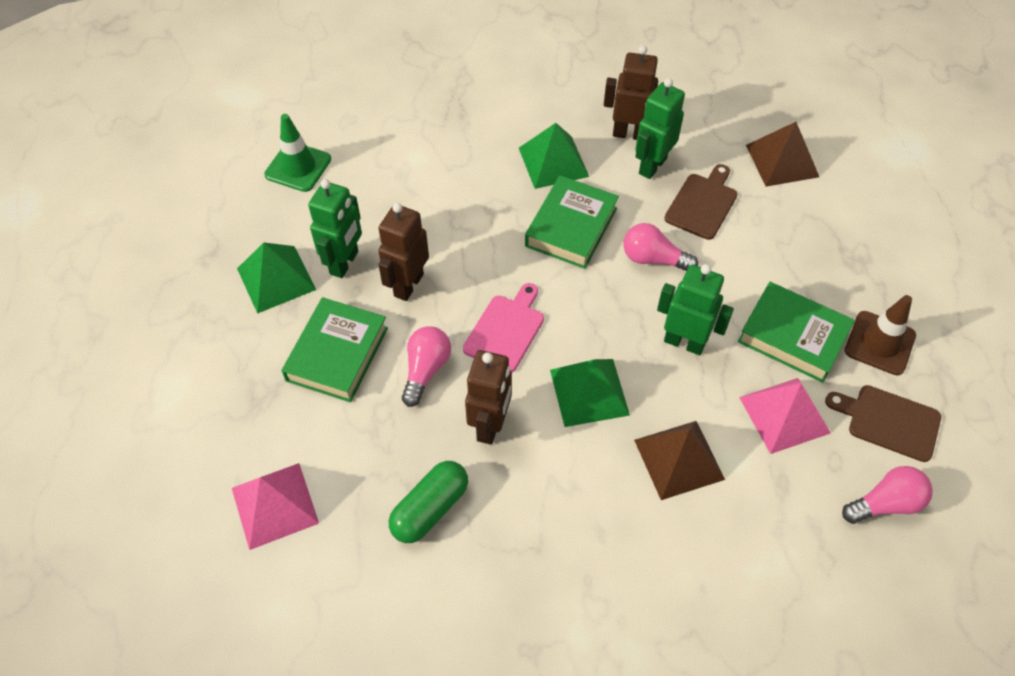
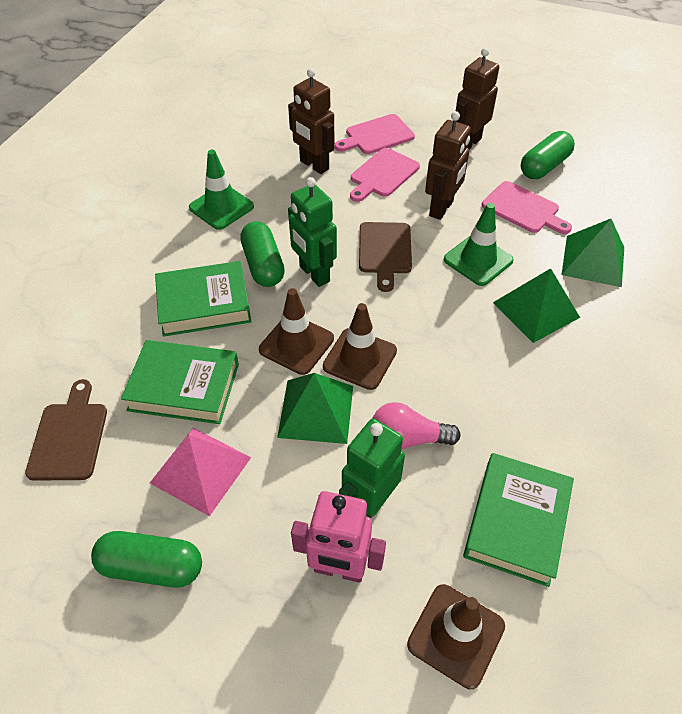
brown pyramid: 2 -> 0
brown traffic cone: 1 -> 3
green capsule: 1 -> 3
green robot: 3 -> 2
green traffic cone: 1 -> 2
pink cutting board: 1 -> 3
pink light bulb: 3 -> 1
pink pyramid: 2 -> 1
pink robot: 0 -> 1

